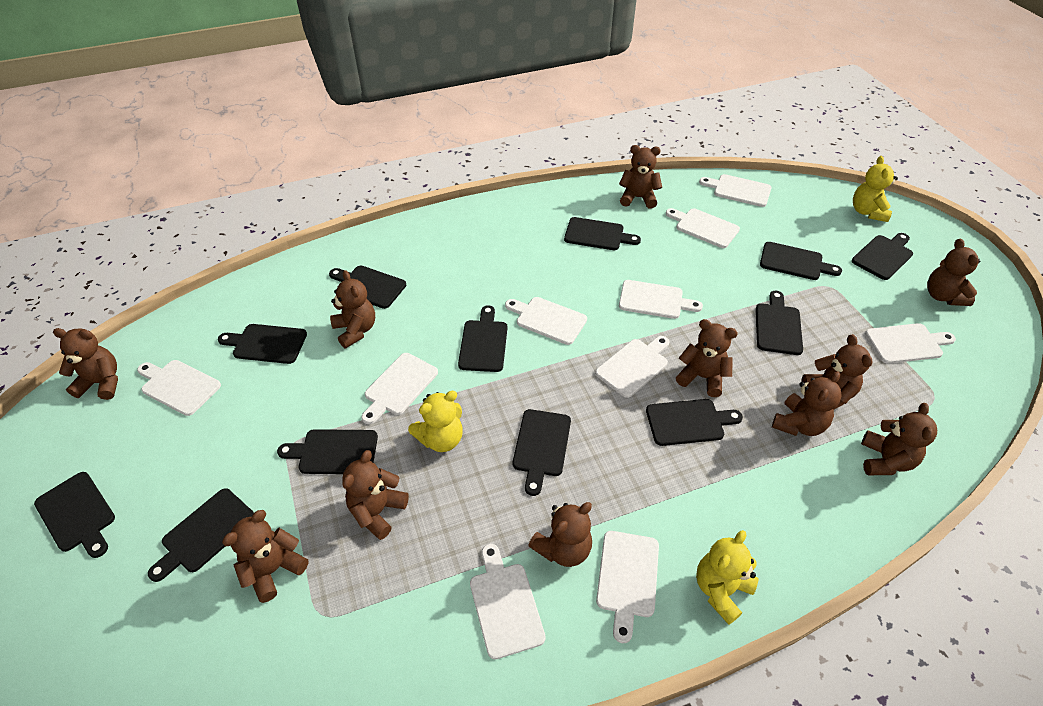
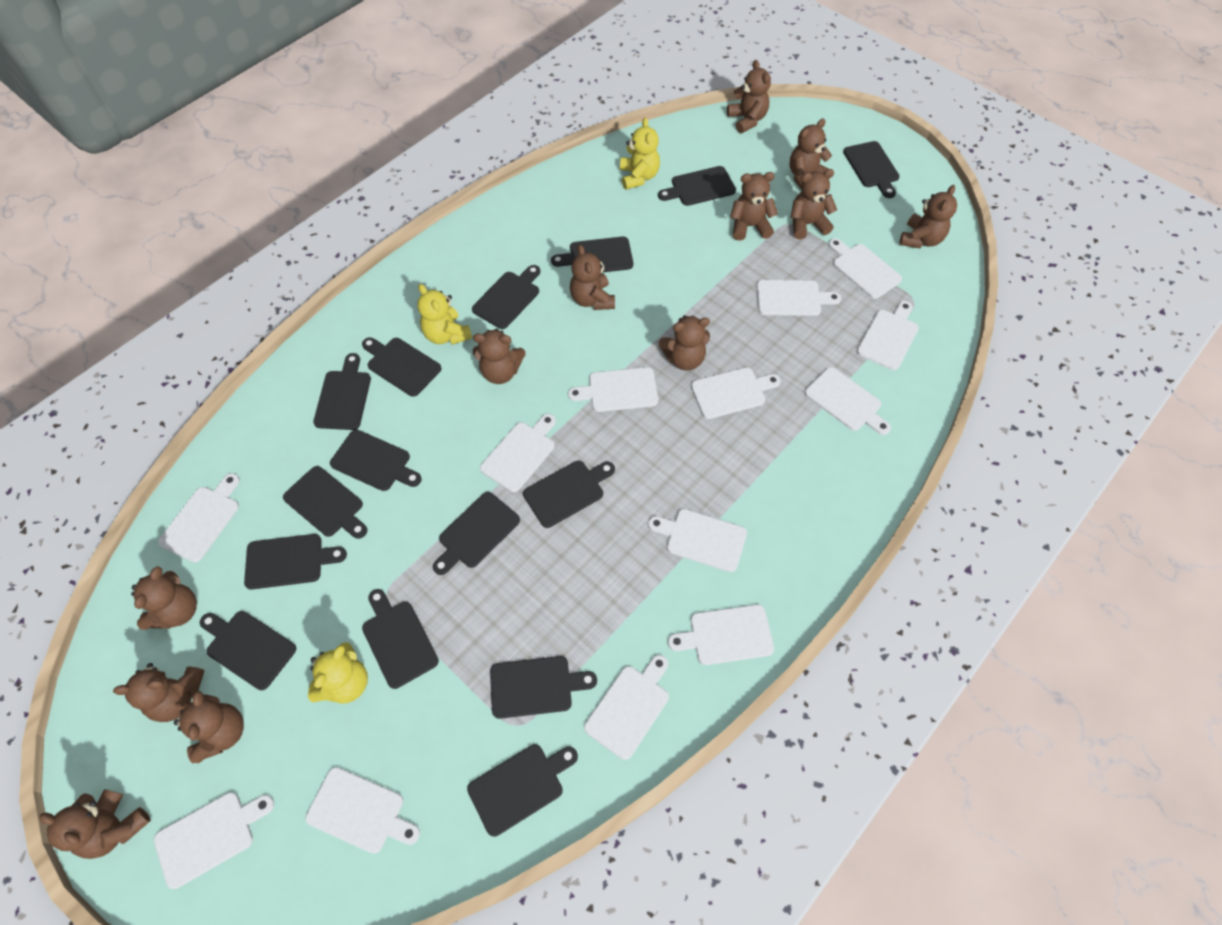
black cutting board: 12 -> 15
brown teddy bear: 11 -> 12
white cutting board: 10 -> 13

